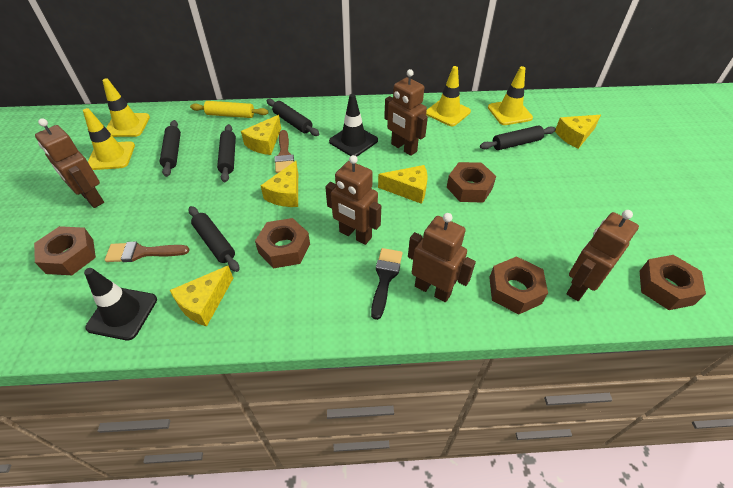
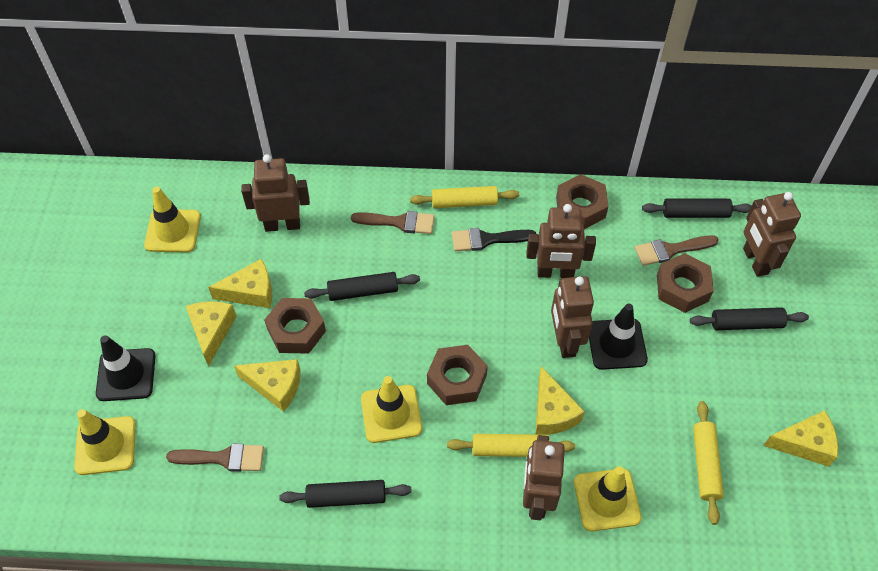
black rolling pin: 5 -> 4
brown brush: 2 -> 3
brown nut: 5 -> 4
yellow rolling pin: 1 -> 3

